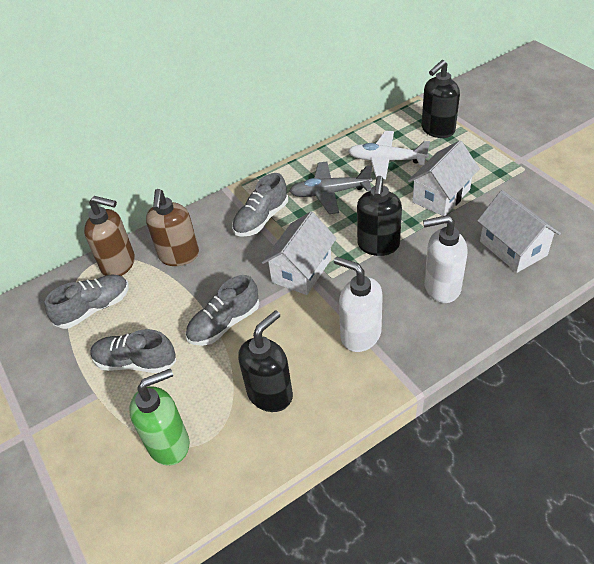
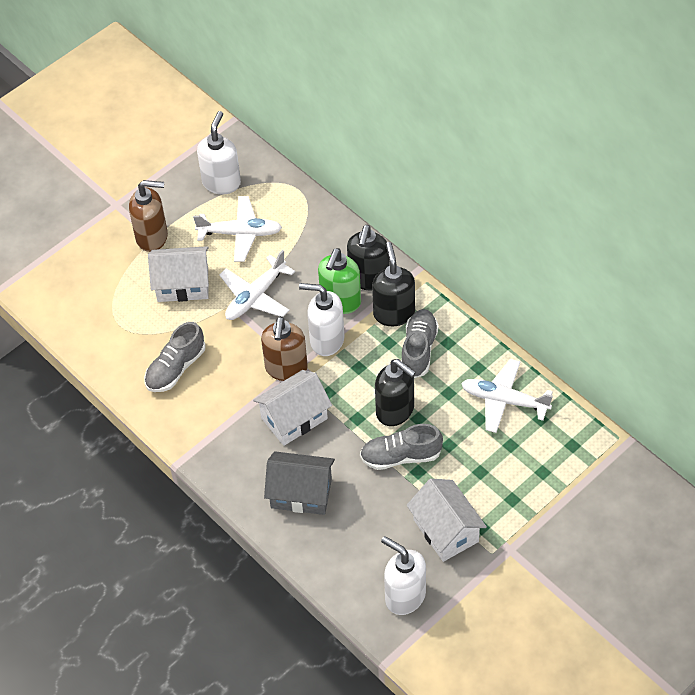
grey house: 0 -> 1
grey plane: 1 -> 0
grey shoe: 4 -> 3
white plane: 1 -> 3
white soap dispenser: 2 -> 3

